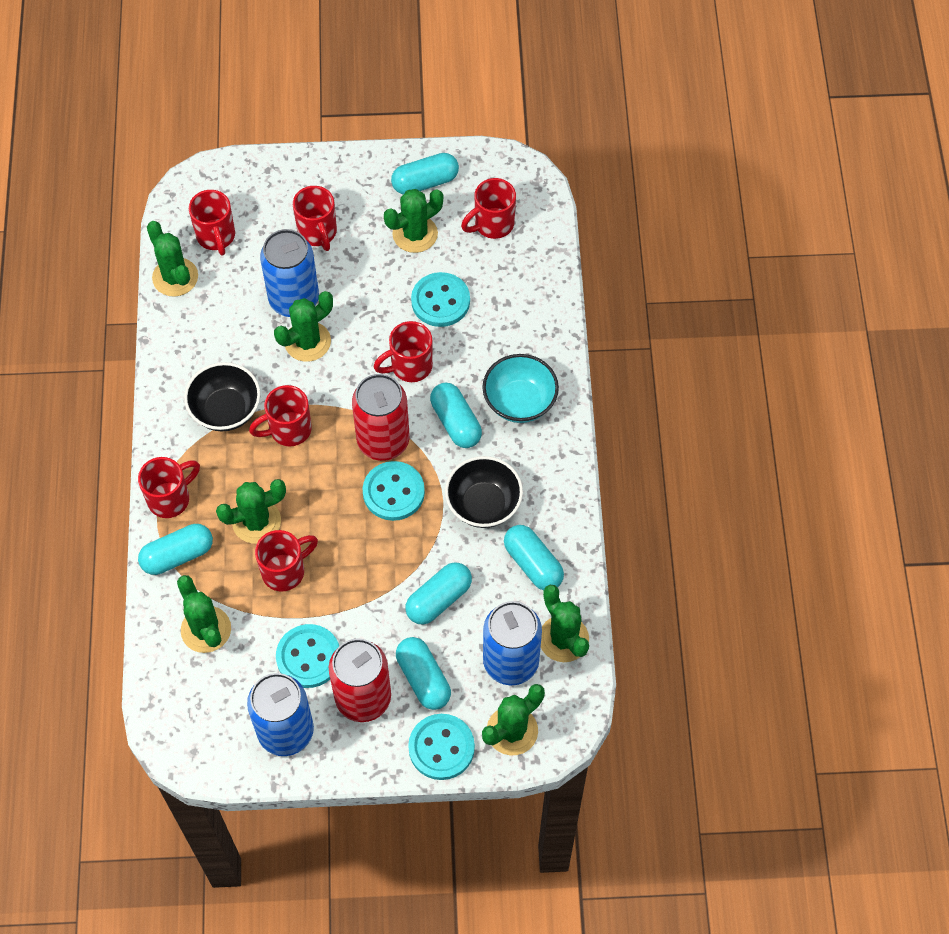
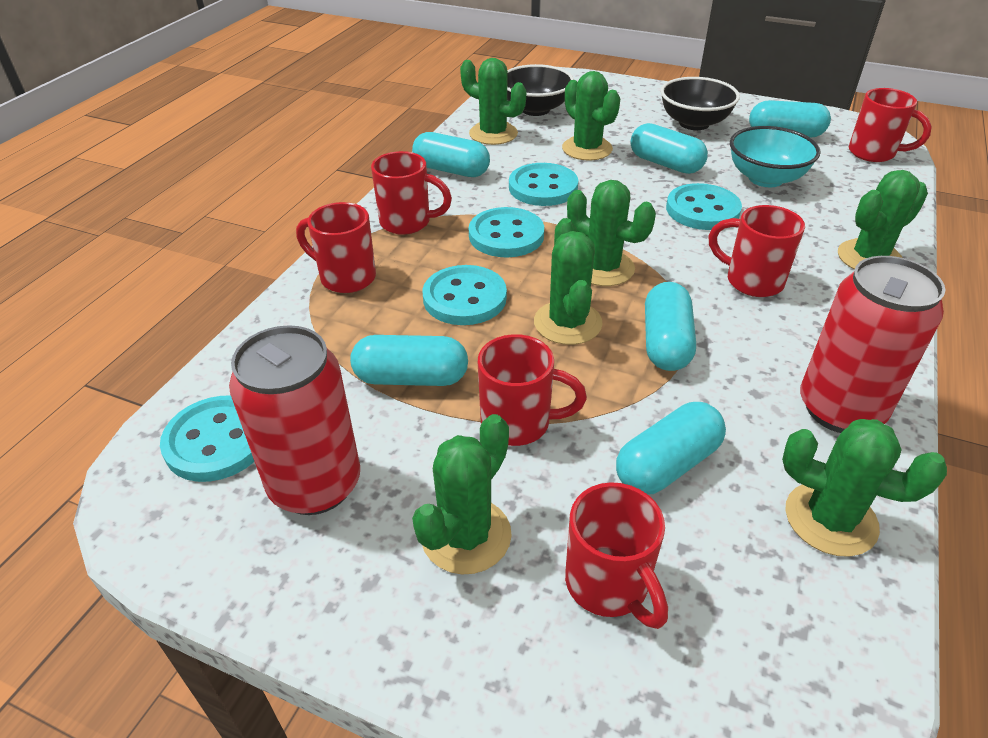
blue can: 3 -> 0
red mug: 7 -> 6
turquoise button: 4 -> 5

